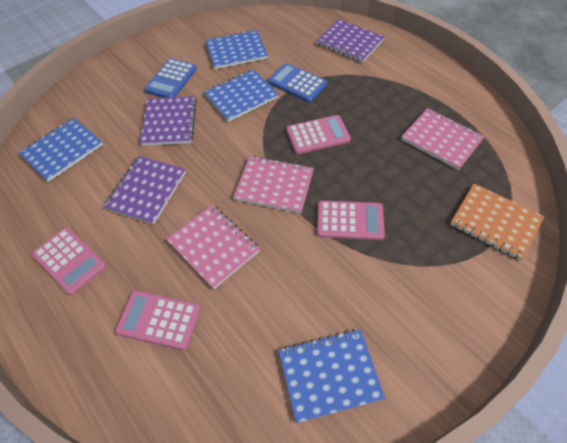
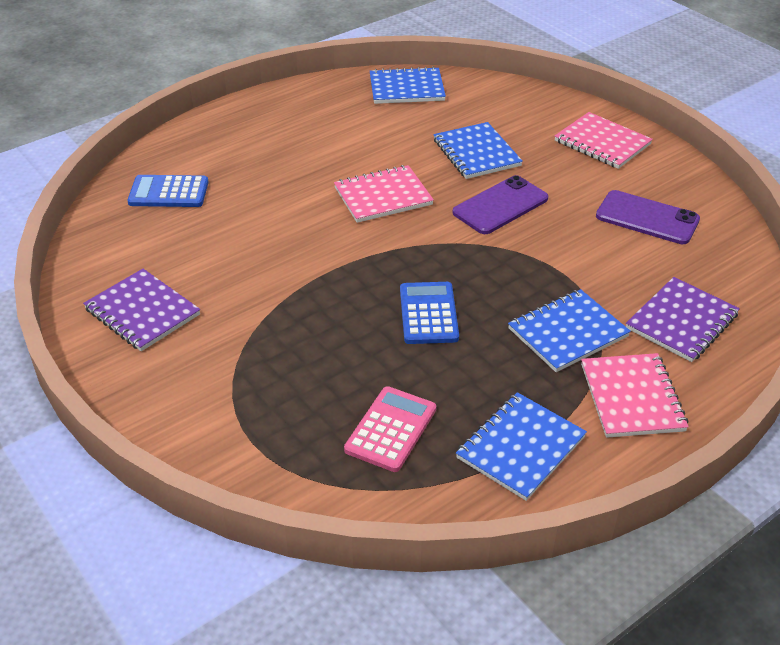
orange notebook: 1 -> 0
pink calculator: 4 -> 1
purple notebook: 3 -> 2
purple phone: 0 -> 2

